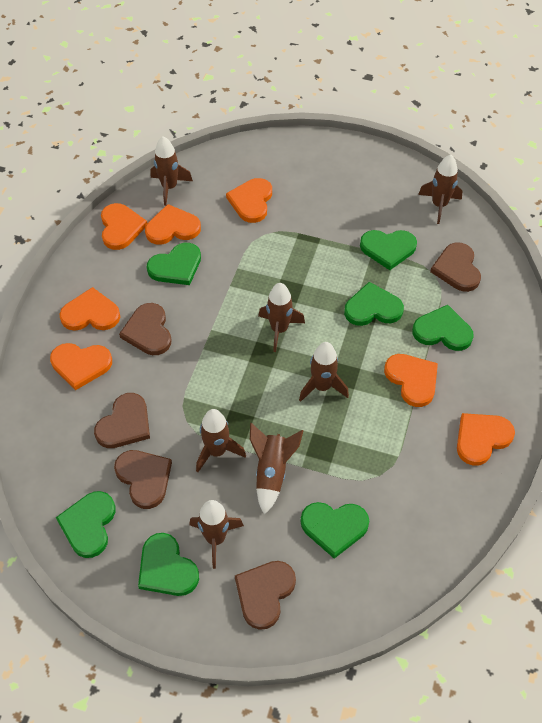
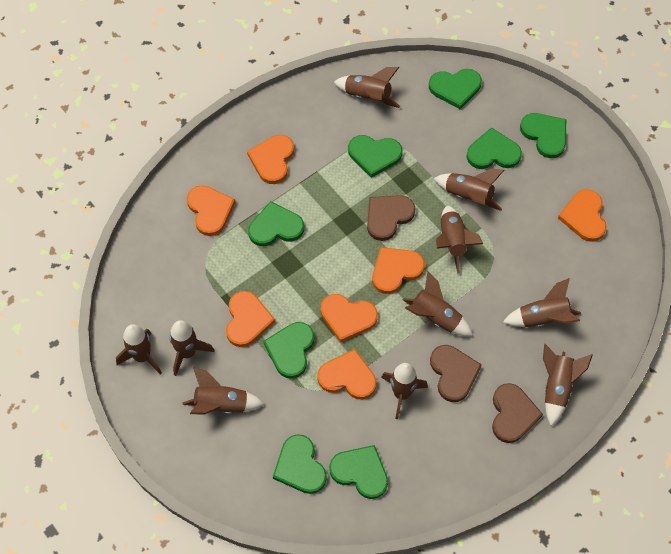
brown heart: 5 -> 3
brown rocket: 7 -> 10
green heart: 7 -> 8

